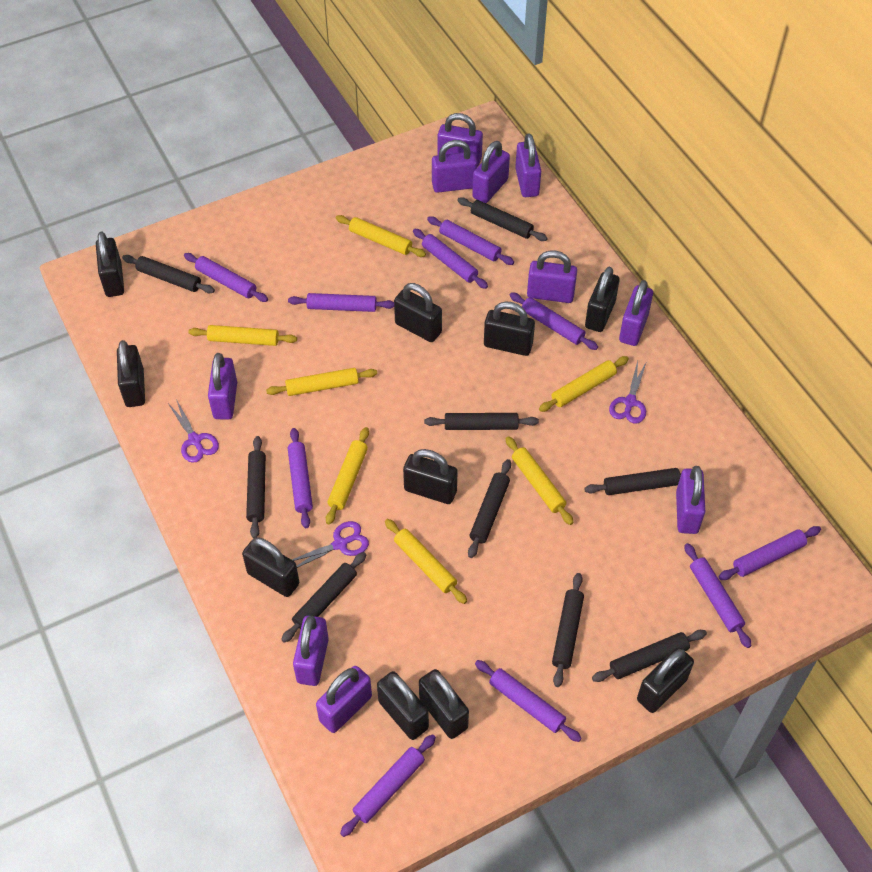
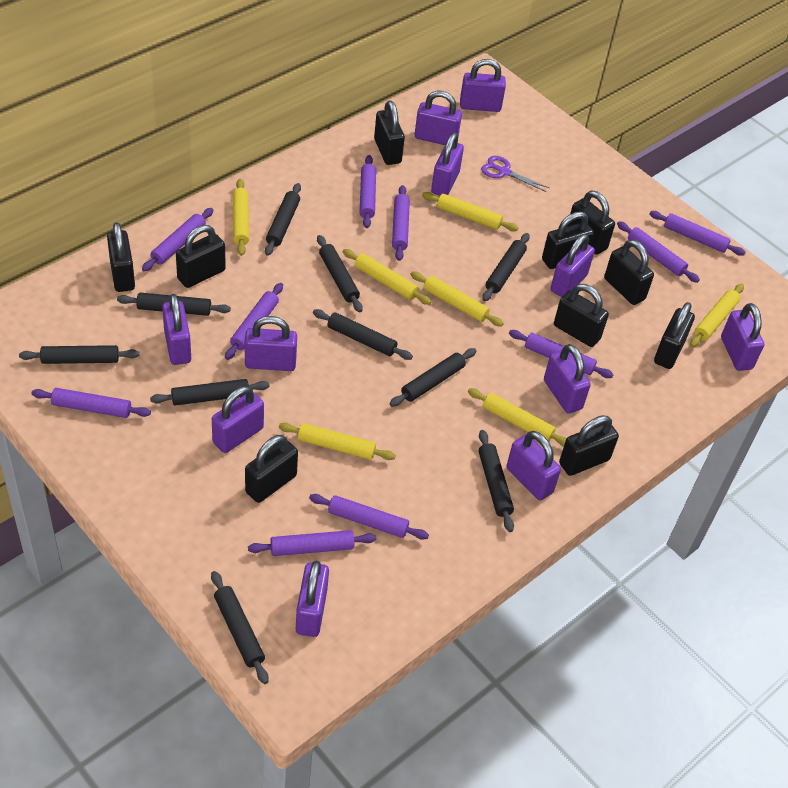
black rolling pin: 9 -> 10
purple padlock: 10 -> 11
purple scissors: 3 -> 1

